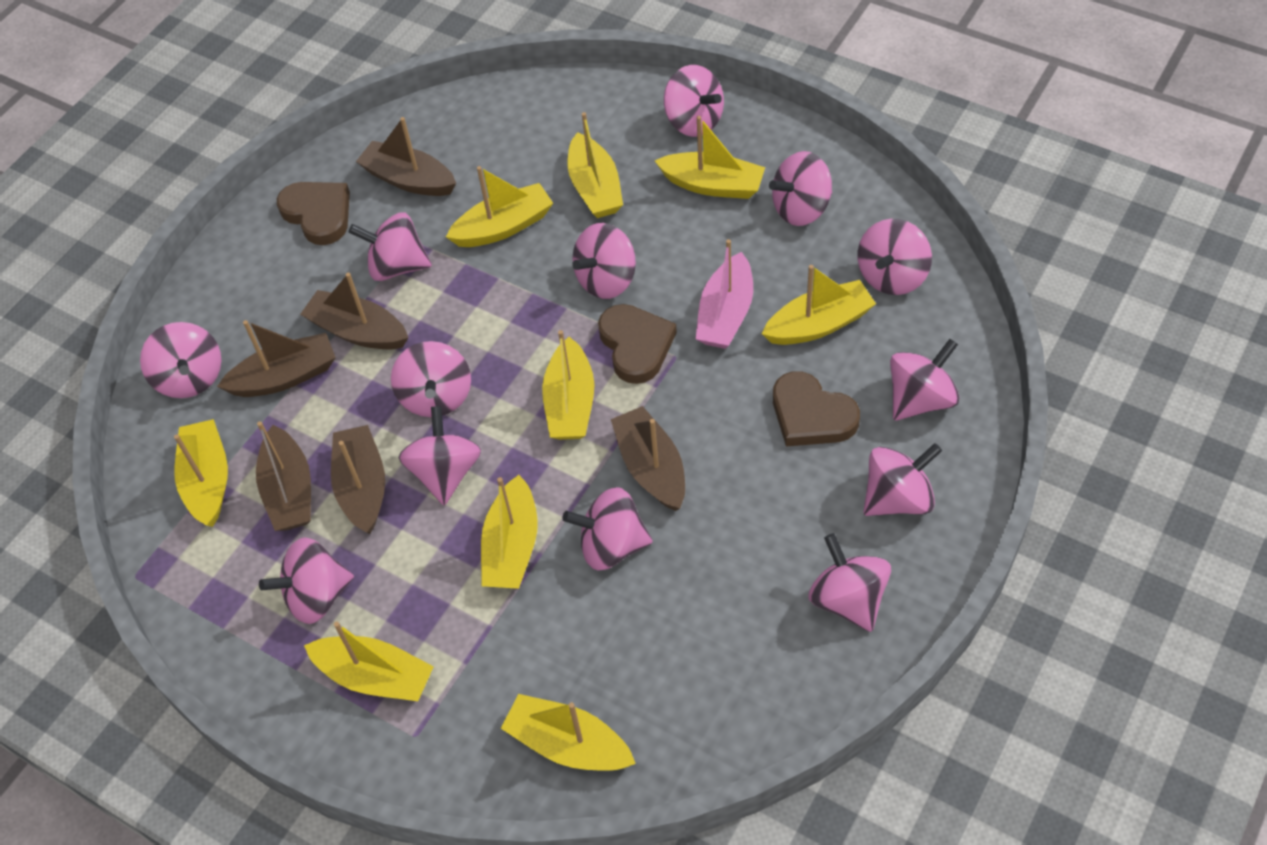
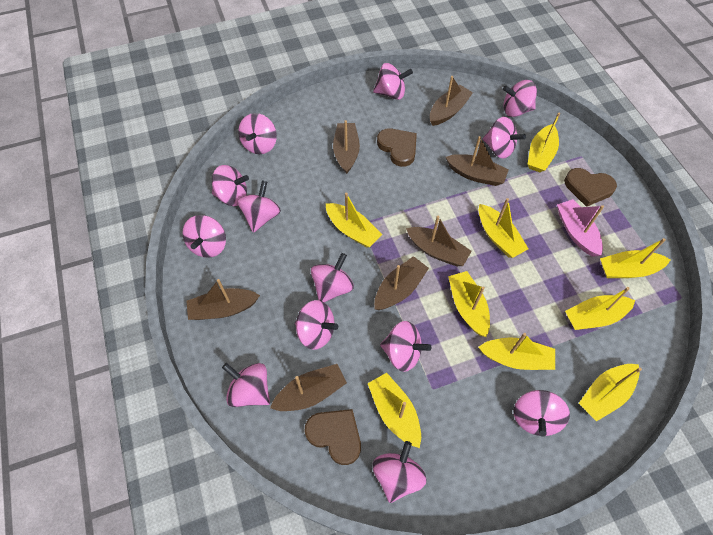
brown boat: 6 -> 7

